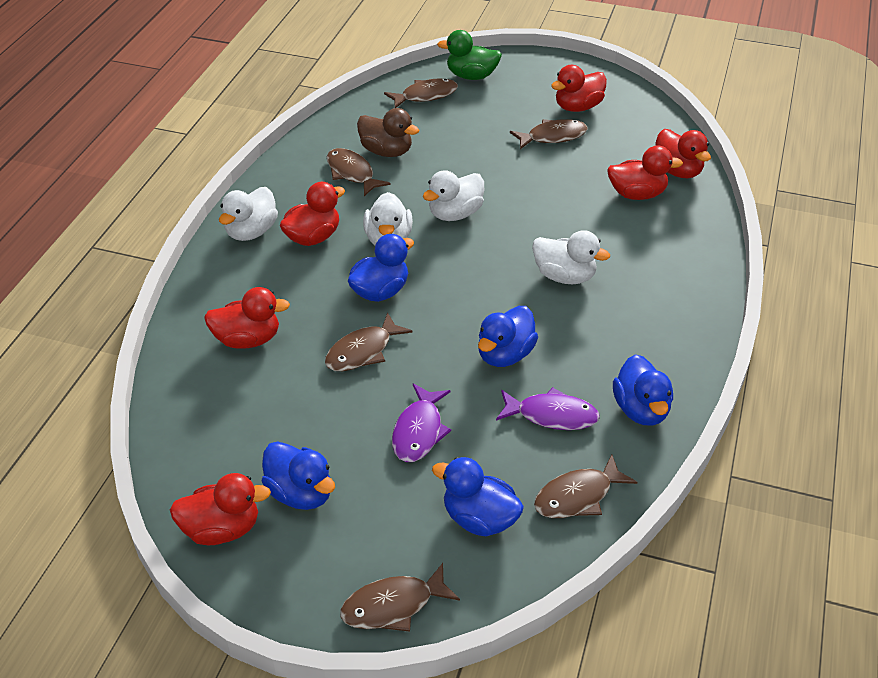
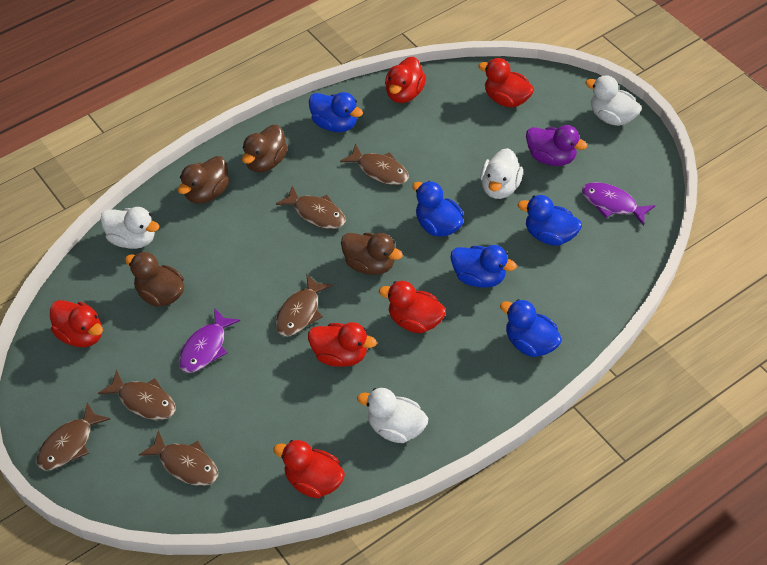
brown duck: 1 -> 4
green duck: 1 -> 0
purple duck: 0 -> 1

